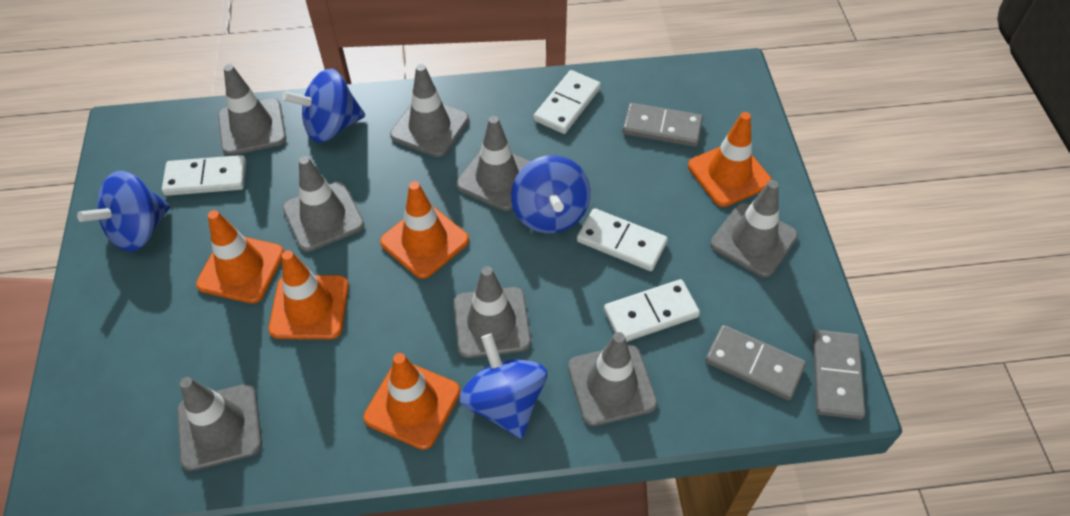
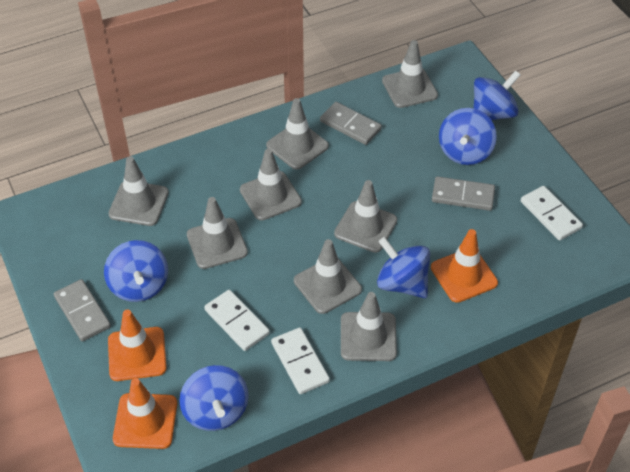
blue spinning top: 4 -> 5
orange traffic cone: 5 -> 3
white domino: 4 -> 3

